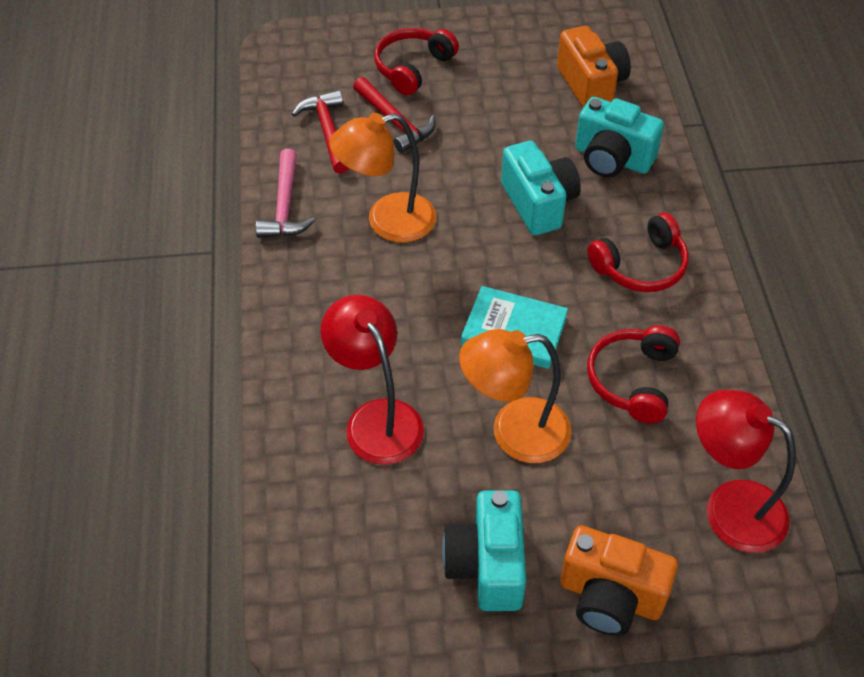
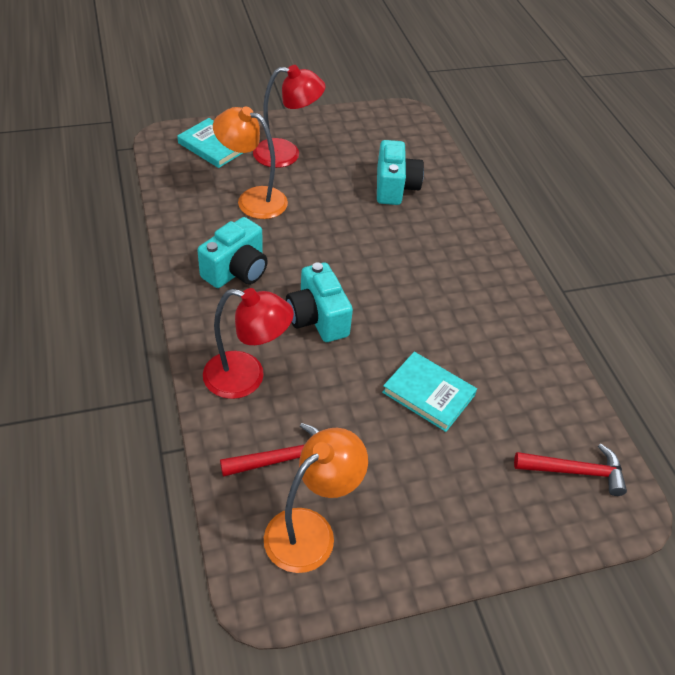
orange camera: 2 -> 0
pink hammer: 1 -> 0
red headphones: 3 -> 0
turquoise book: 1 -> 2

